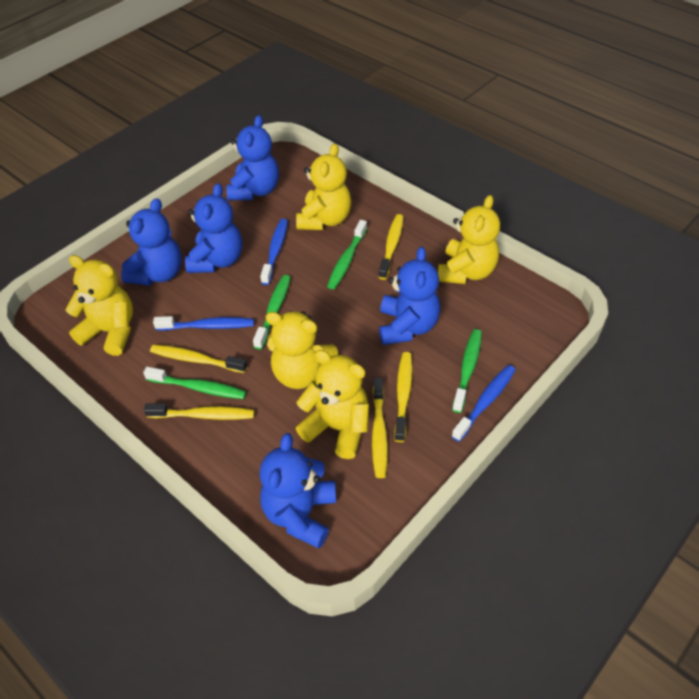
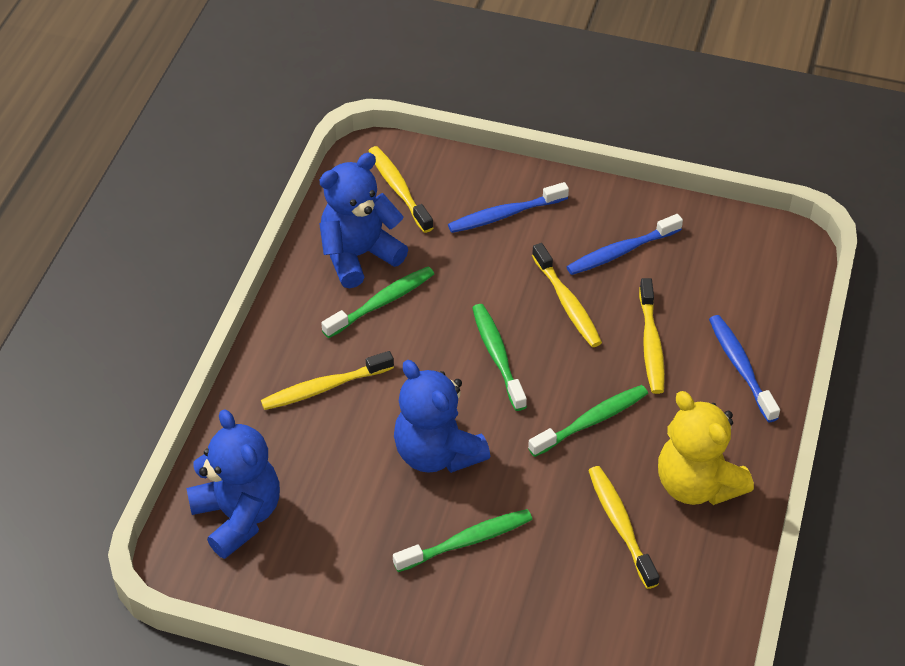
blue teddy bear: 5 -> 3
yellow teddy bear: 5 -> 1

